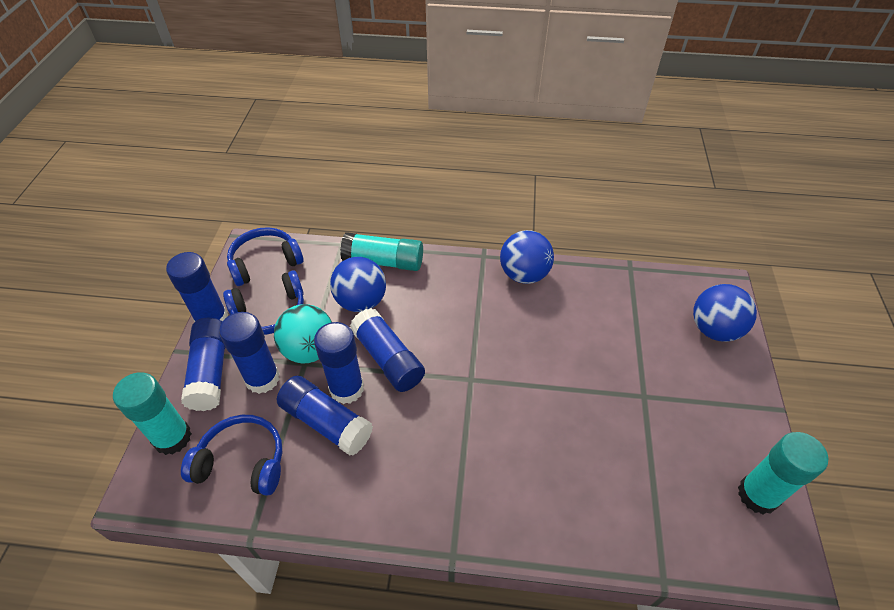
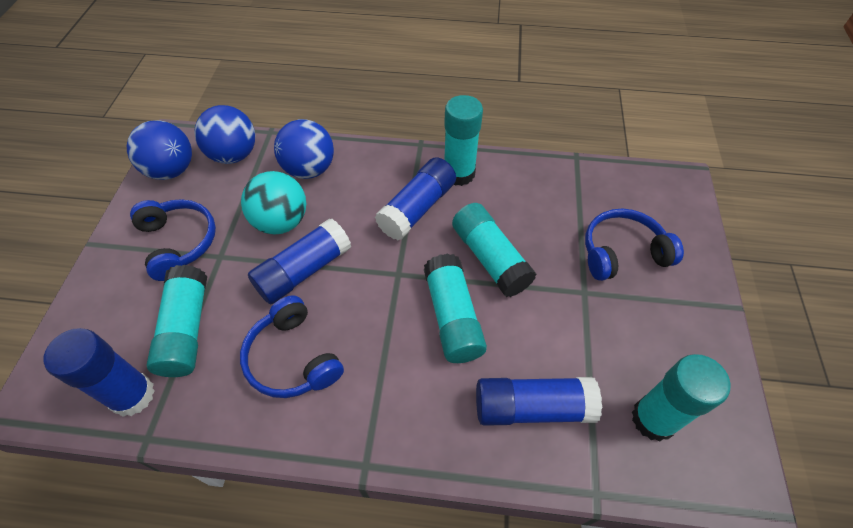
blue glue stick: 6 -> 4
turquoise glue stick: 3 -> 5

